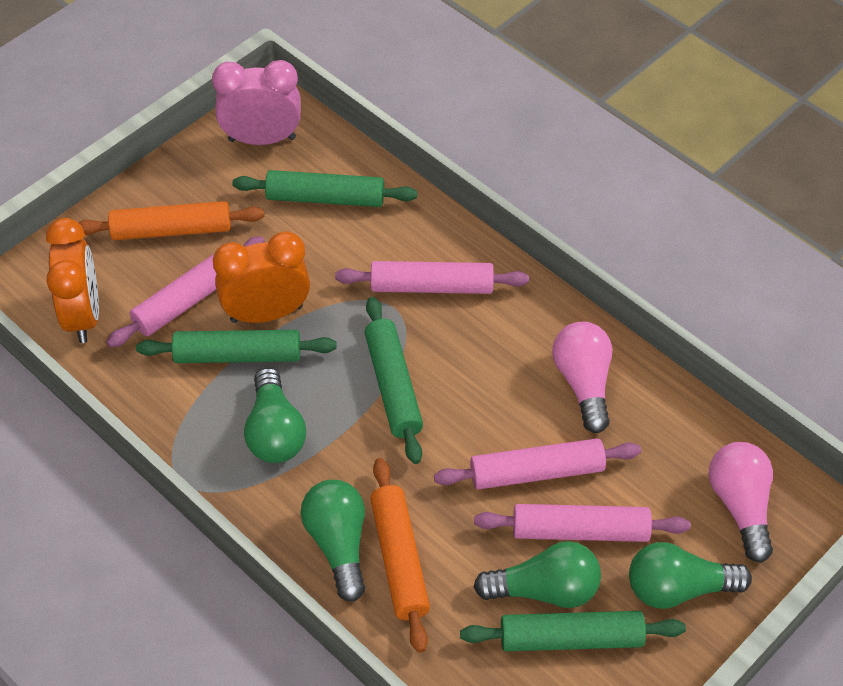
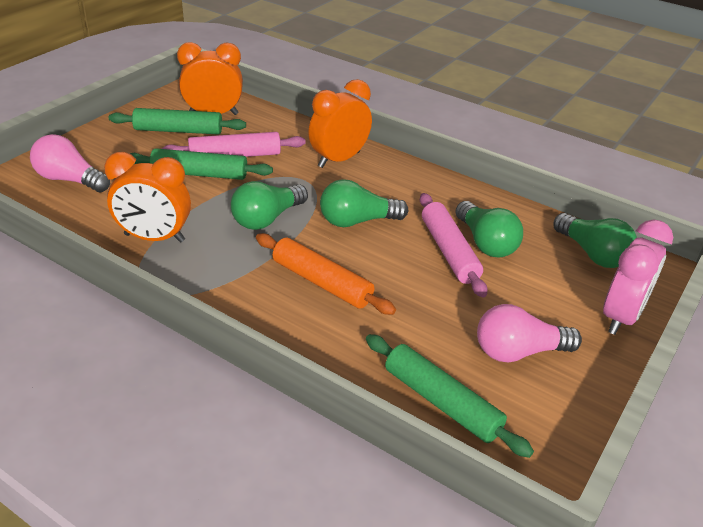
green rolling pin: 4 -> 3
orange clock: 2 -> 3
orange rolling pin: 2 -> 1
pink rolling pin: 4 -> 2

